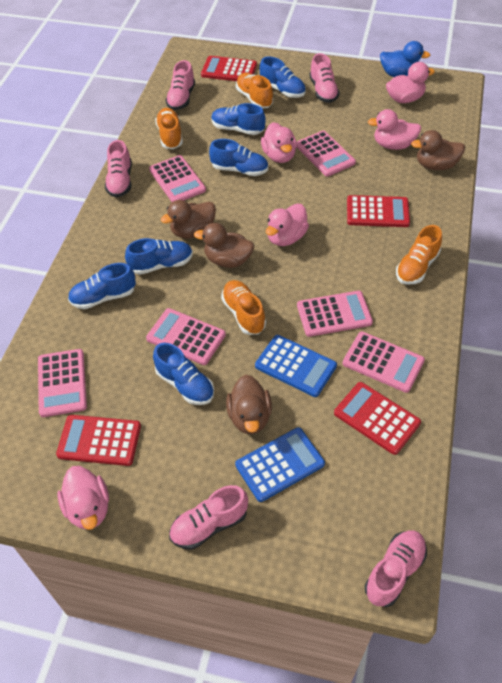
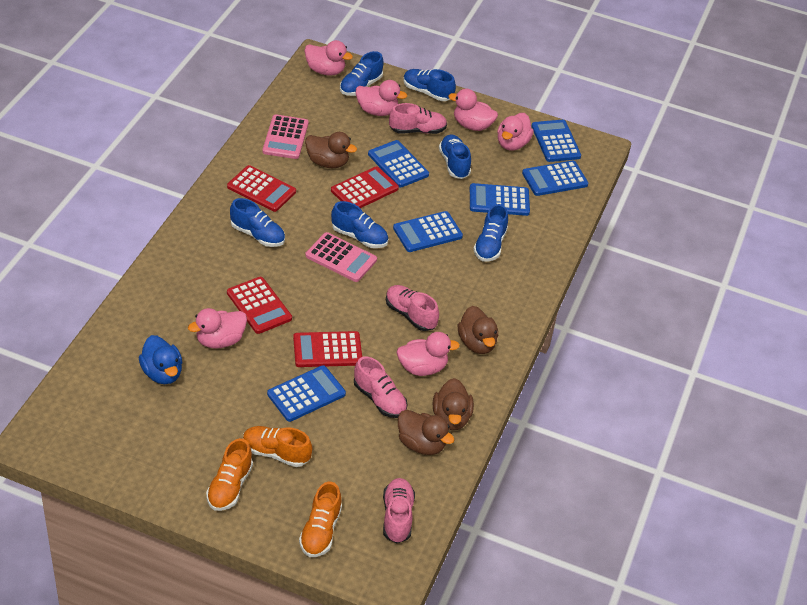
blue calculator: 2 -> 6
orange shoe: 4 -> 3
pink calculator: 6 -> 2
pink duck: 5 -> 6
pink shoe: 5 -> 4

